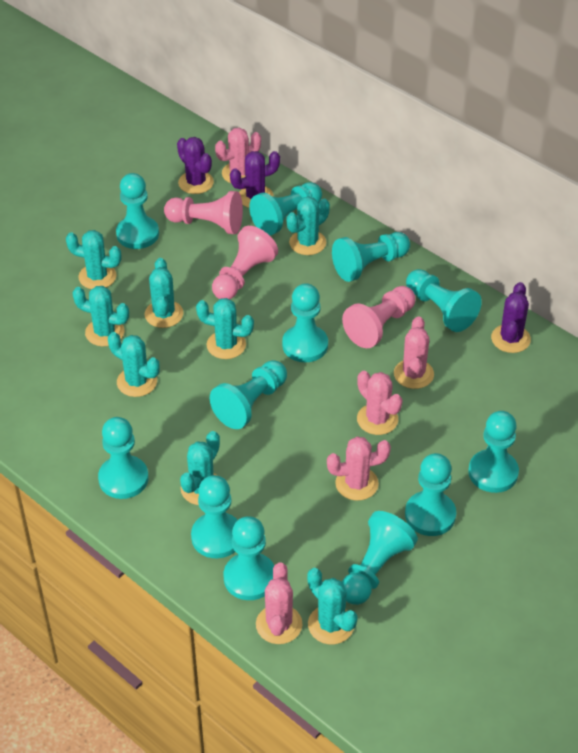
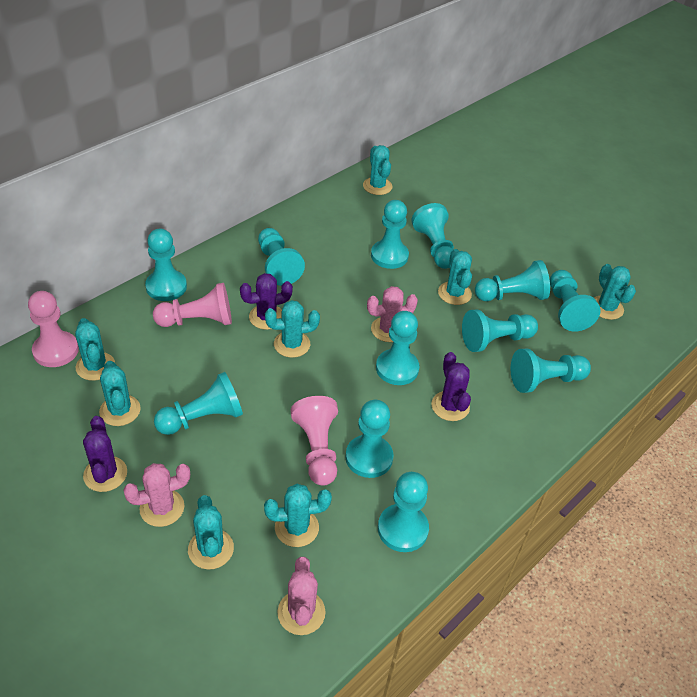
pink cactus: 5 -> 3

